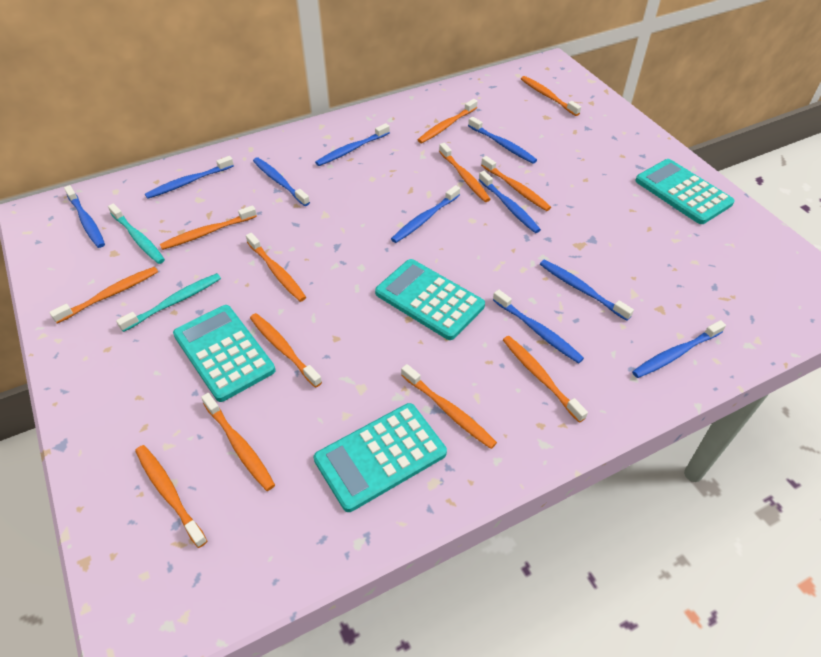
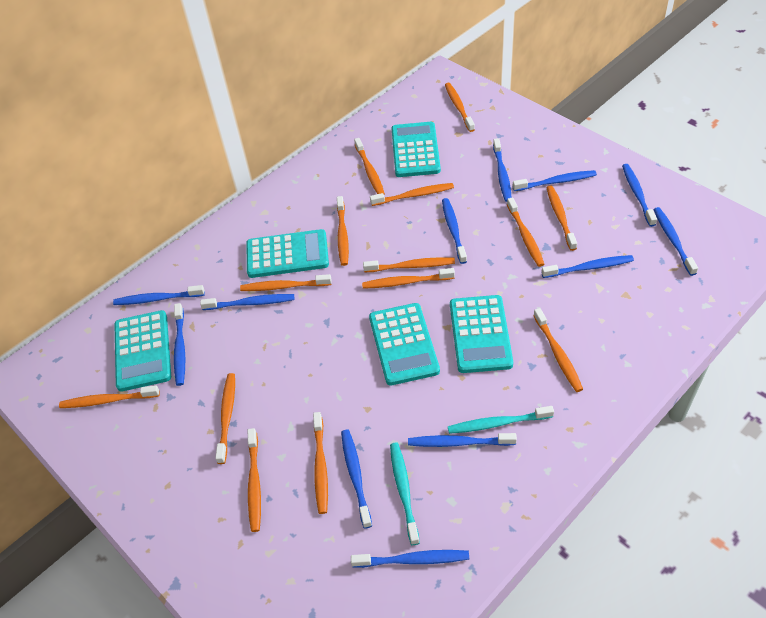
blue toothbrush: 10 -> 12
orange toothbrush: 12 -> 14
turquoise calculator: 4 -> 5

